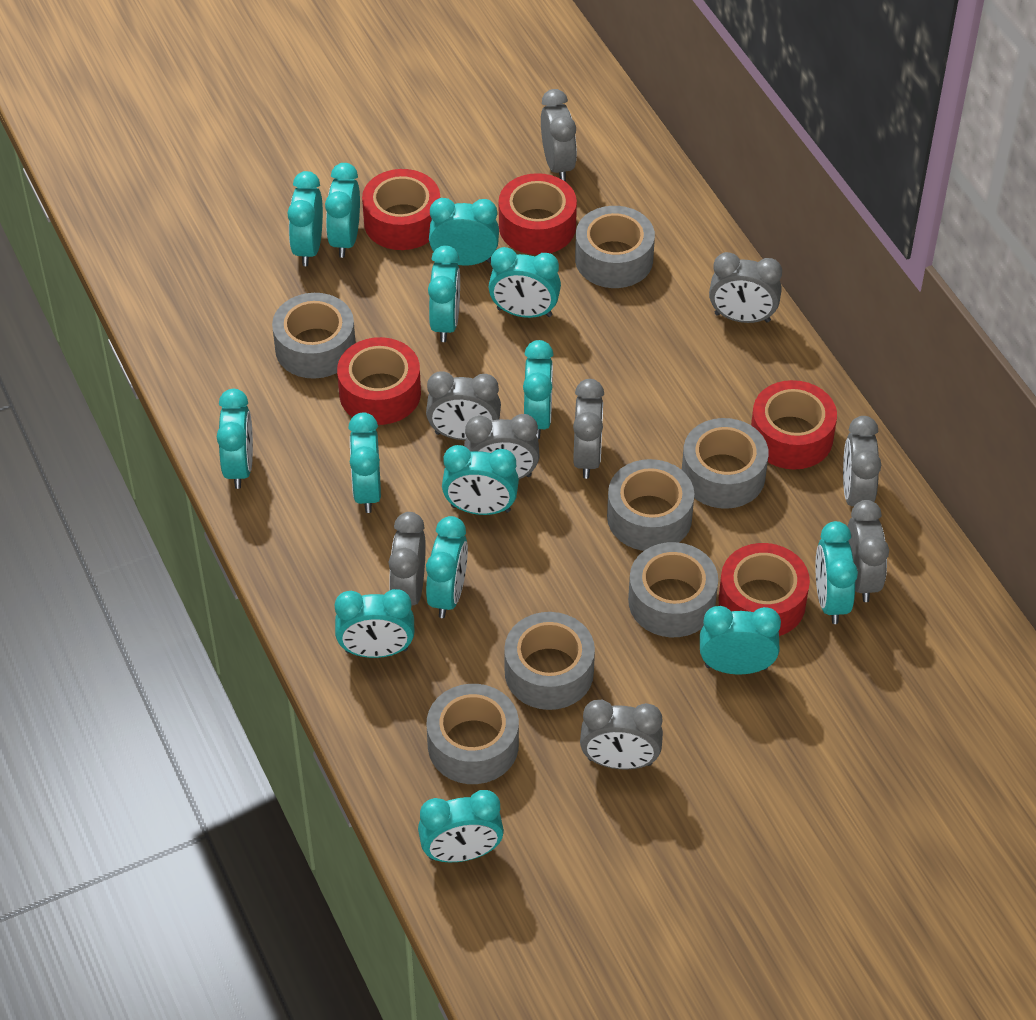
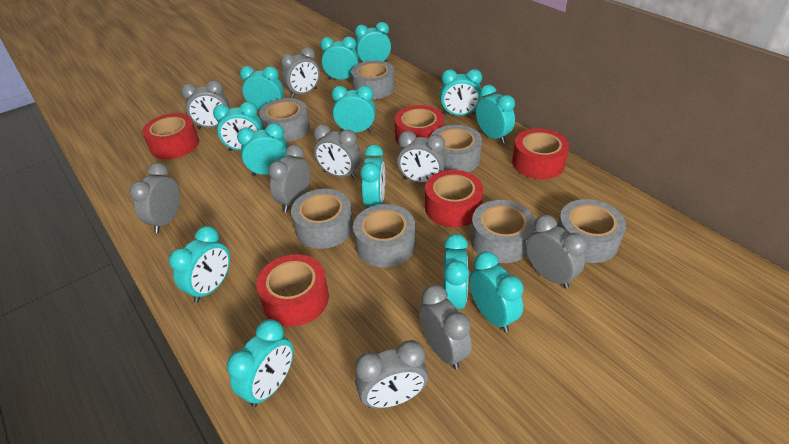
turquoise clock: 14 -> 13

